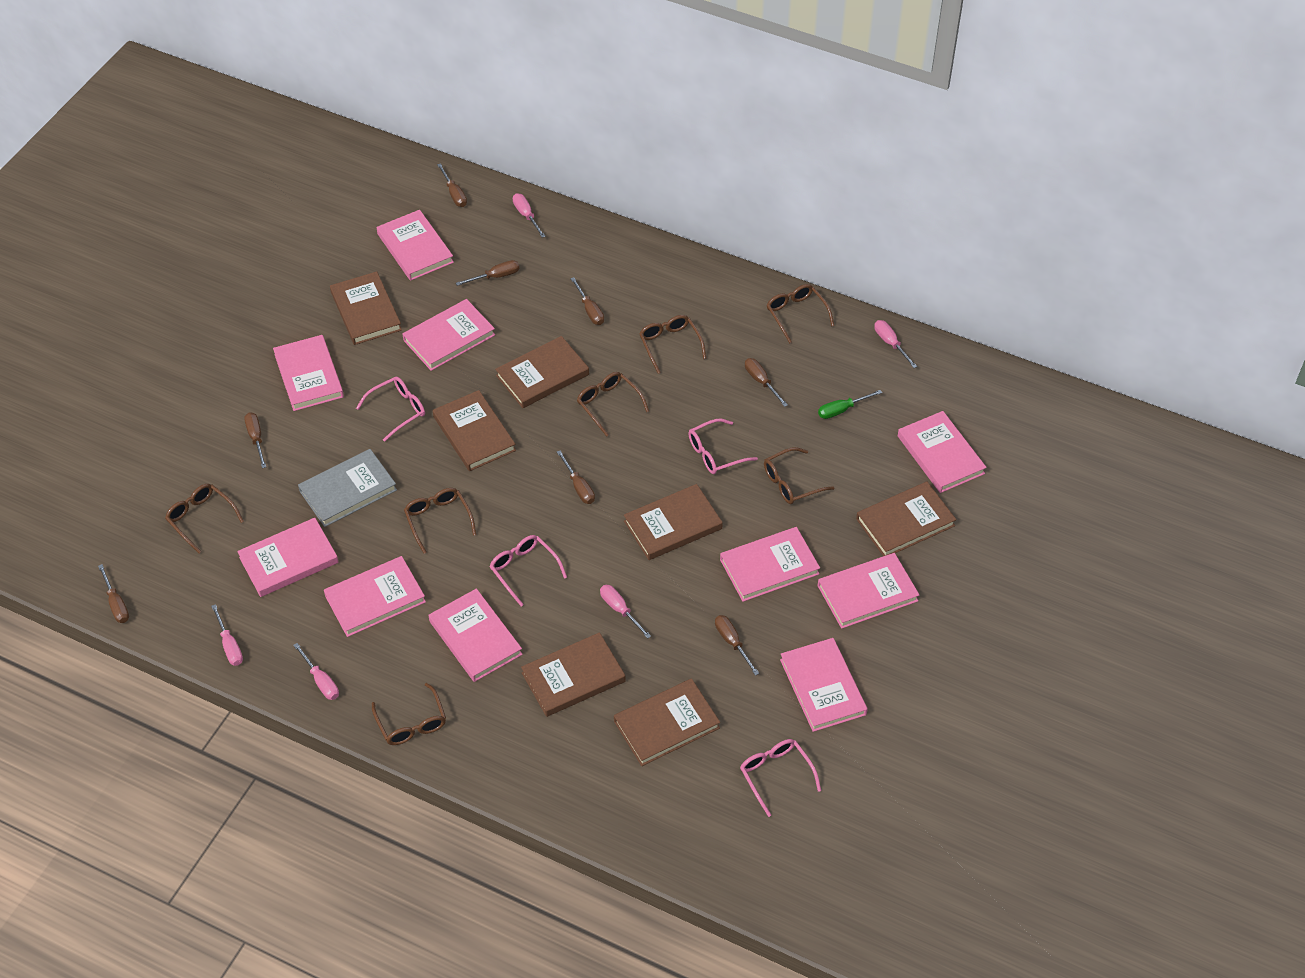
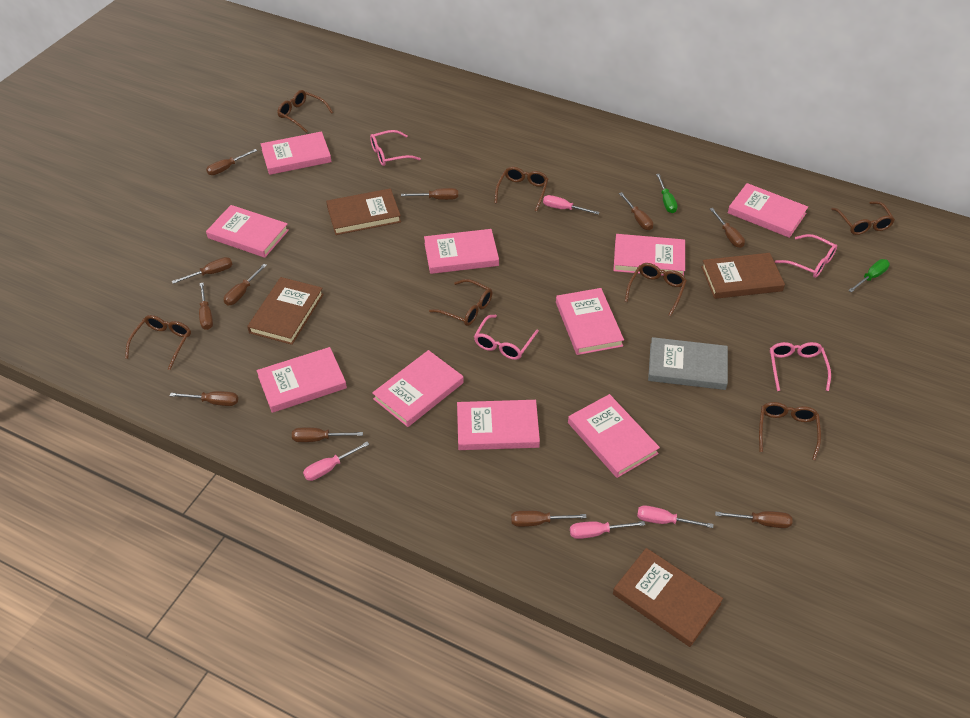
brown book: 7 -> 4
brown screwdriver: 8 -> 11
green screwdriver: 1 -> 2
pink screwdriver: 5 -> 4

